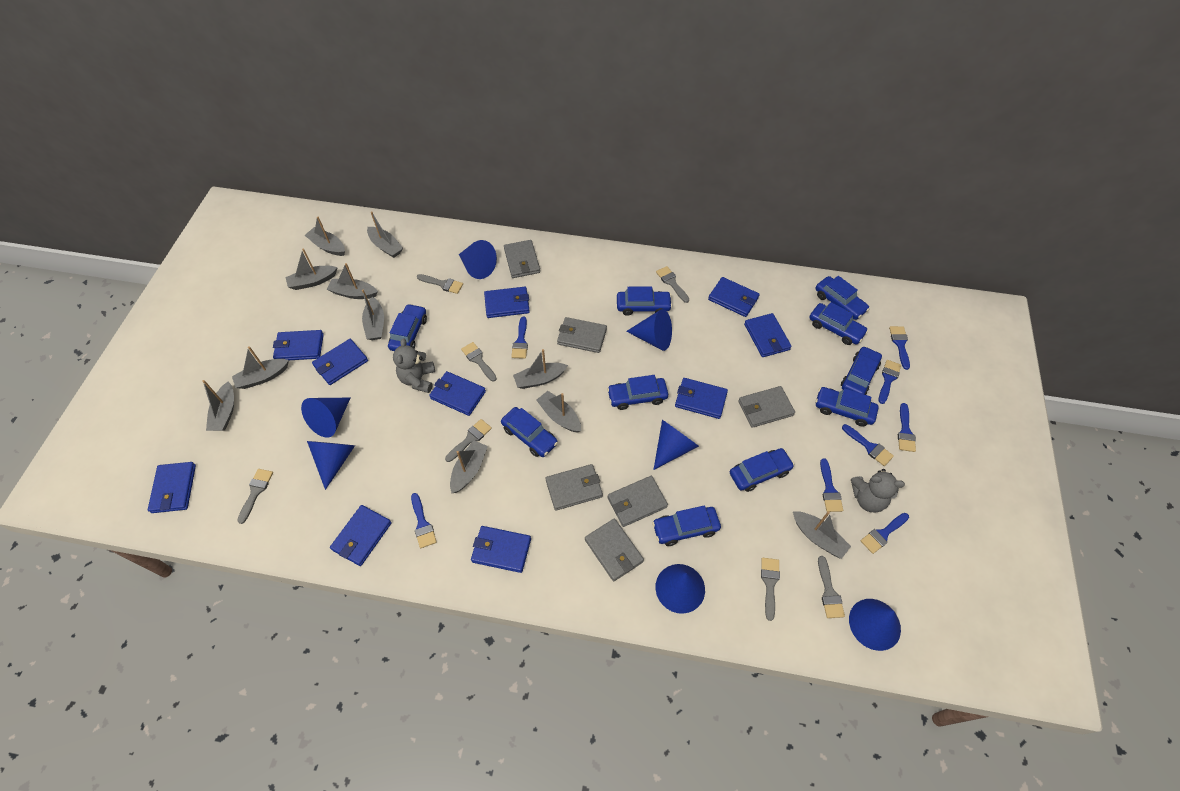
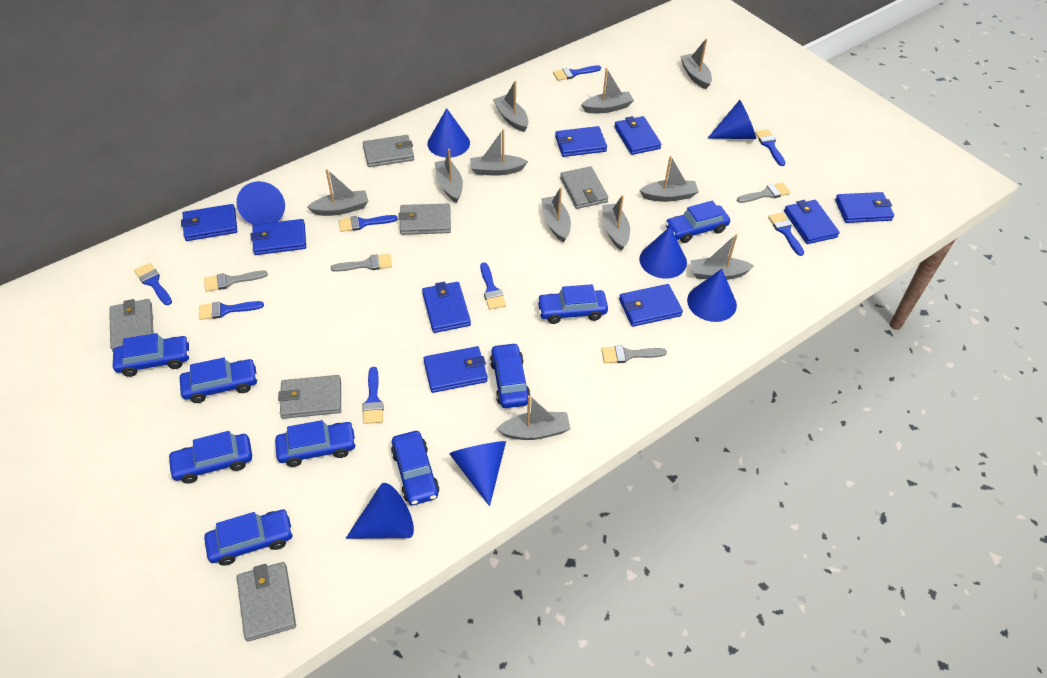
blue car: 10 -> 9
blue wallet: 10 -> 9
grey brush: 7 -> 4
grey teddy bear: 2 -> 0

